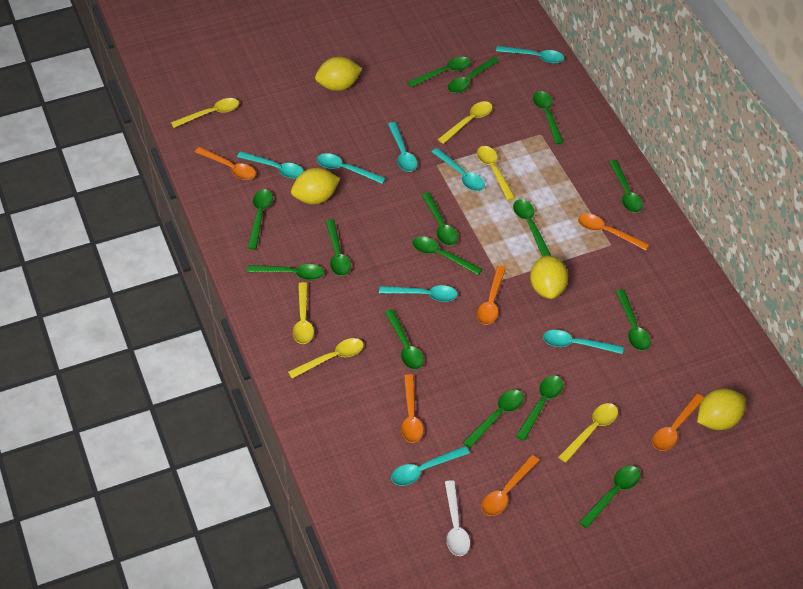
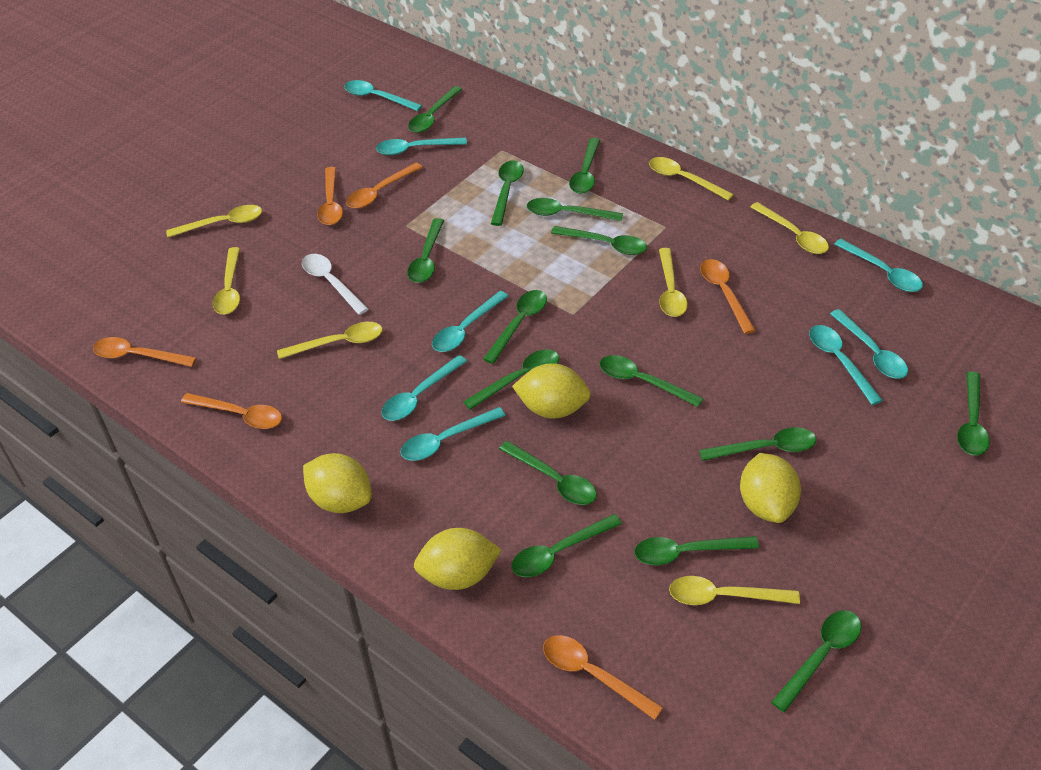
yellow spoon: 6 -> 7

